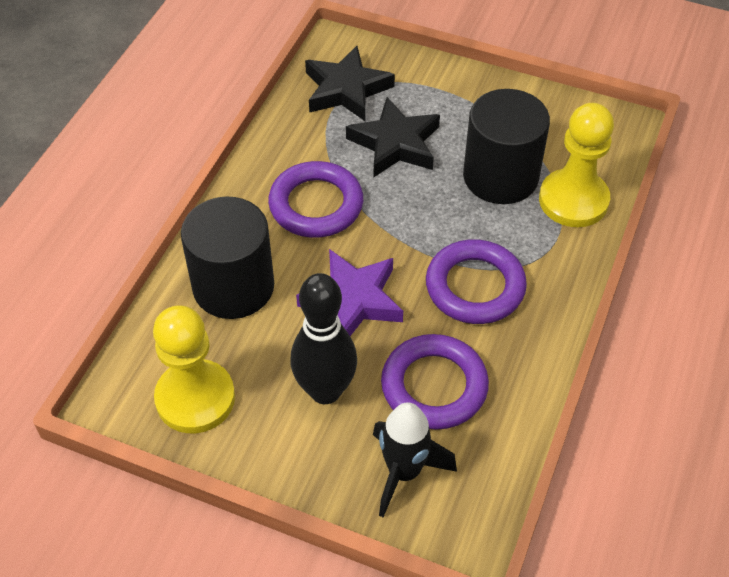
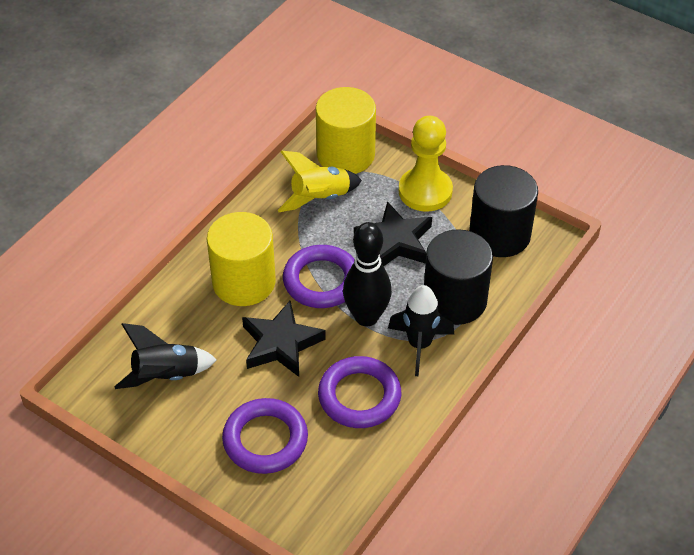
black rocket: 1 -> 2
purple star: 1 -> 0
yellow cylinder: 0 -> 2
yellow pawn: 2 -> 1
yellow rocket: 0 -> 1

